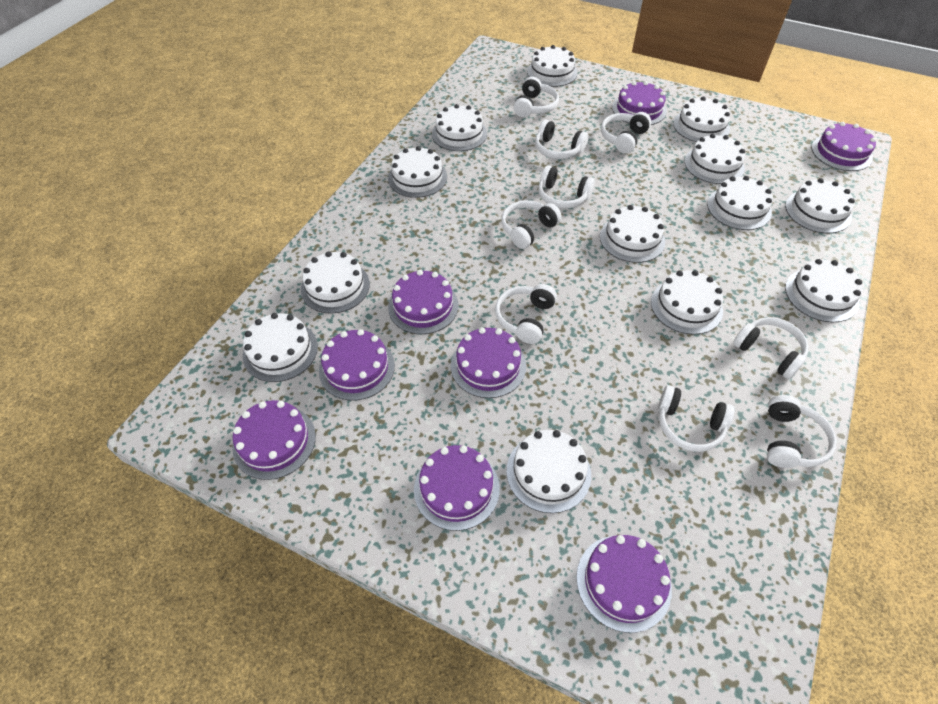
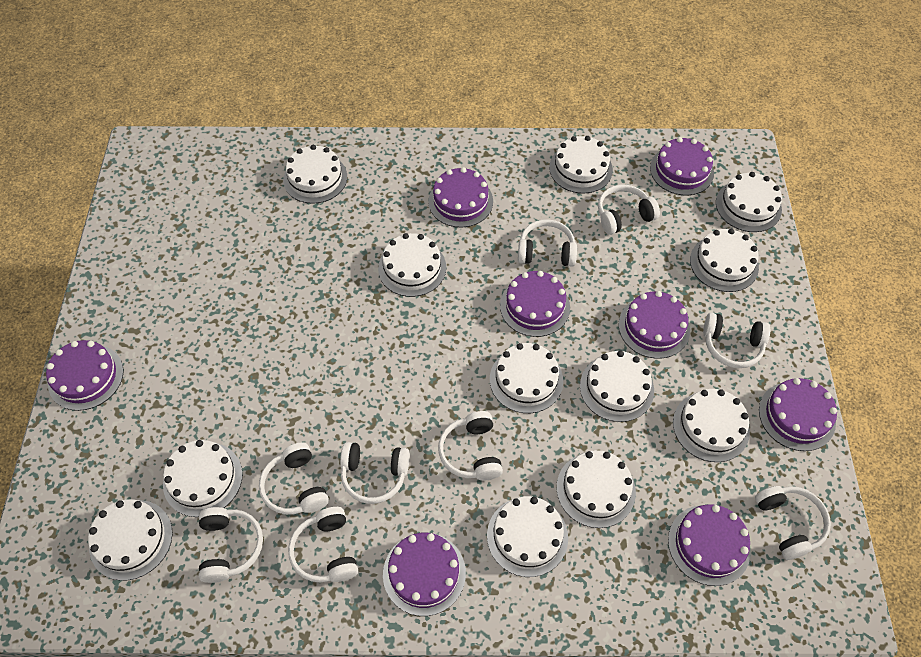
white cake: 13 -> 12

